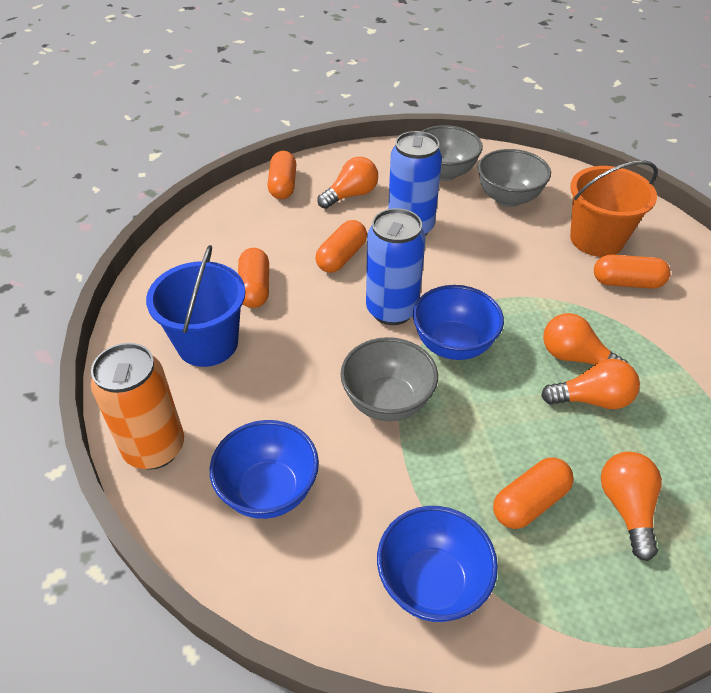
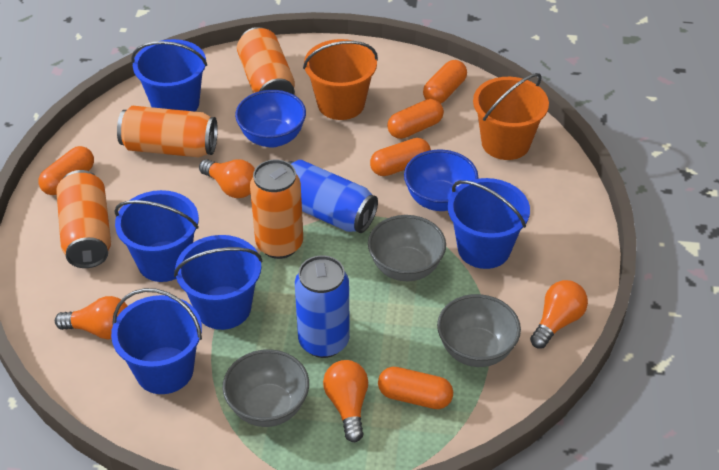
blue bowl: 3 -> 2
blue bucket: 1 -> 5
orange bucket: 1 -> 2
orange can: 1 -> 4

